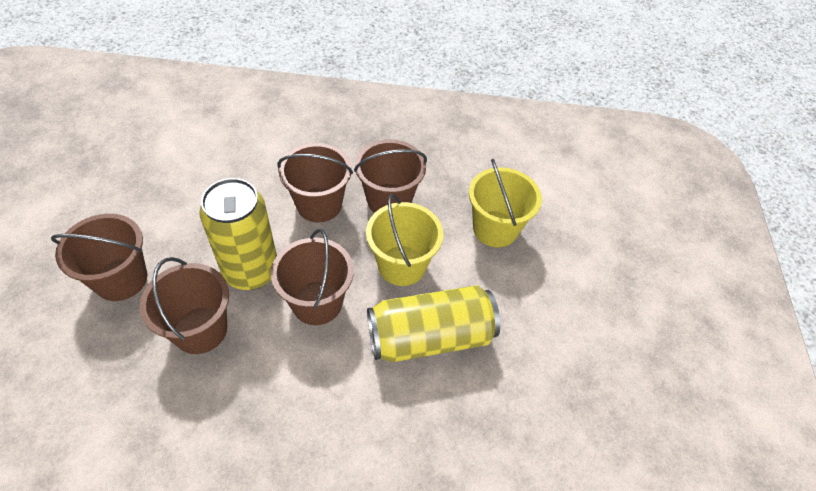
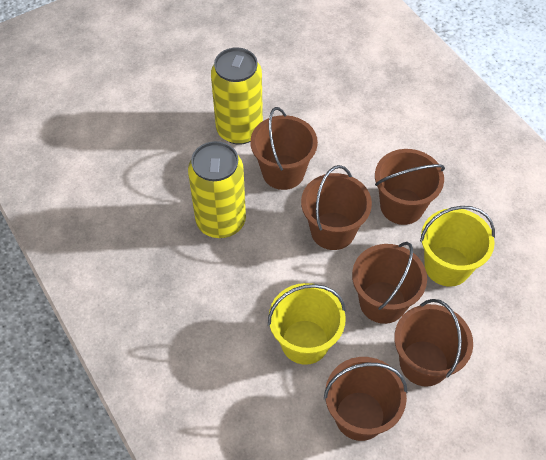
brown bucket: 5 -> 6

